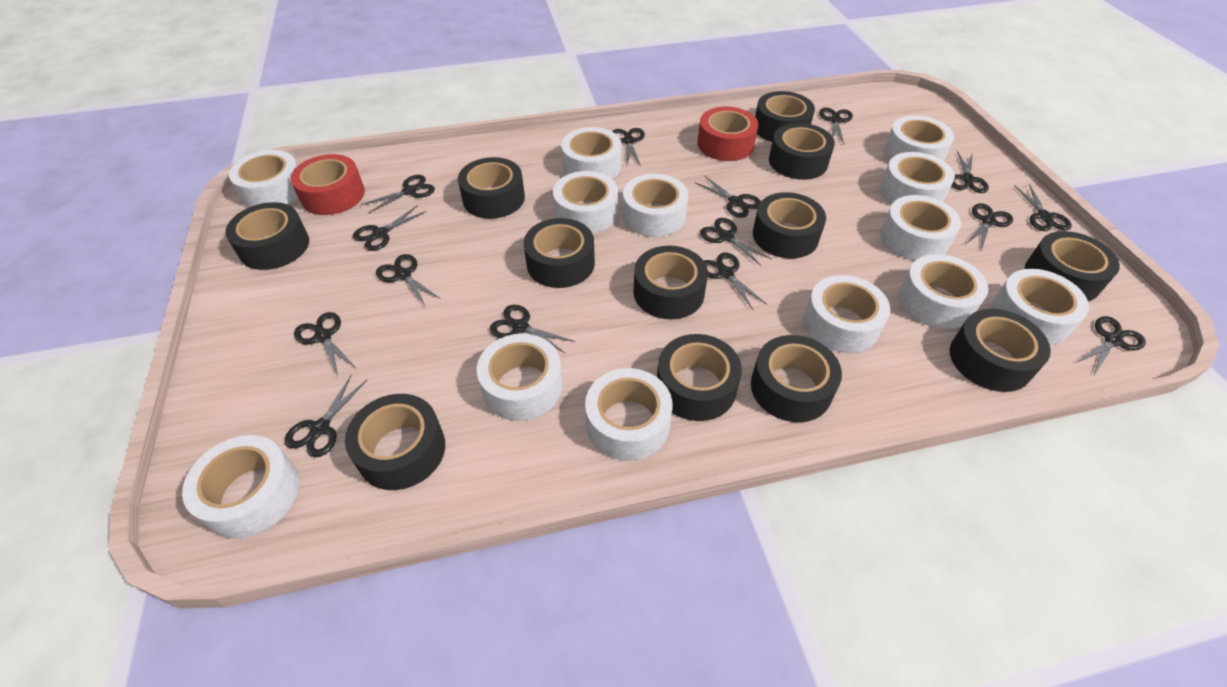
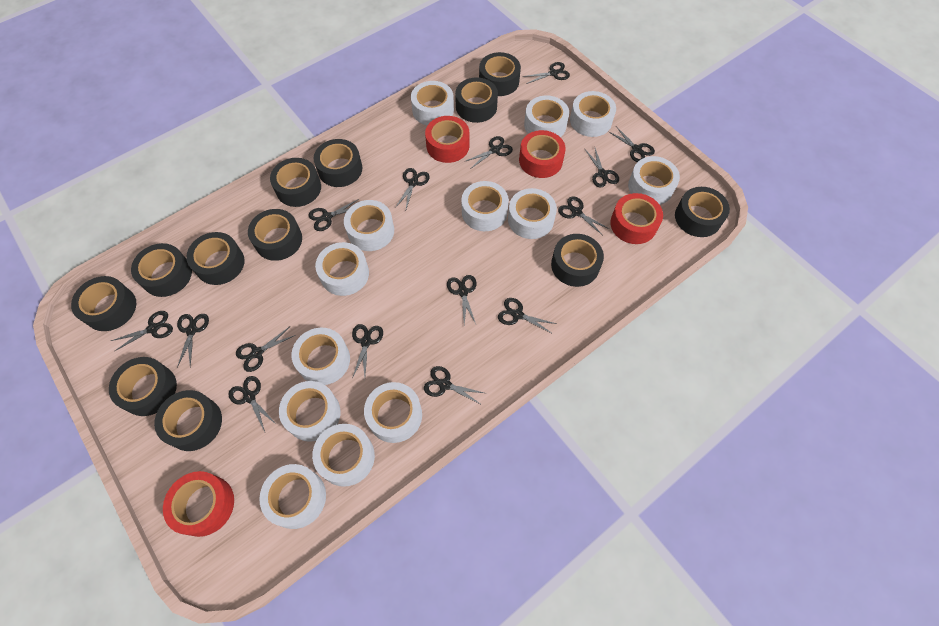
red tape: 2 -> 4

